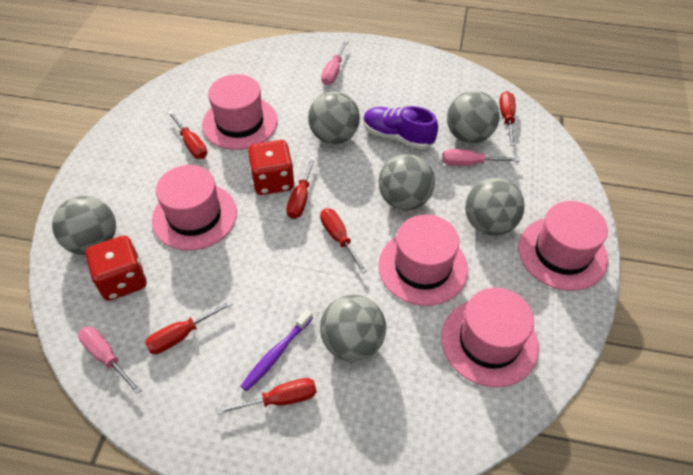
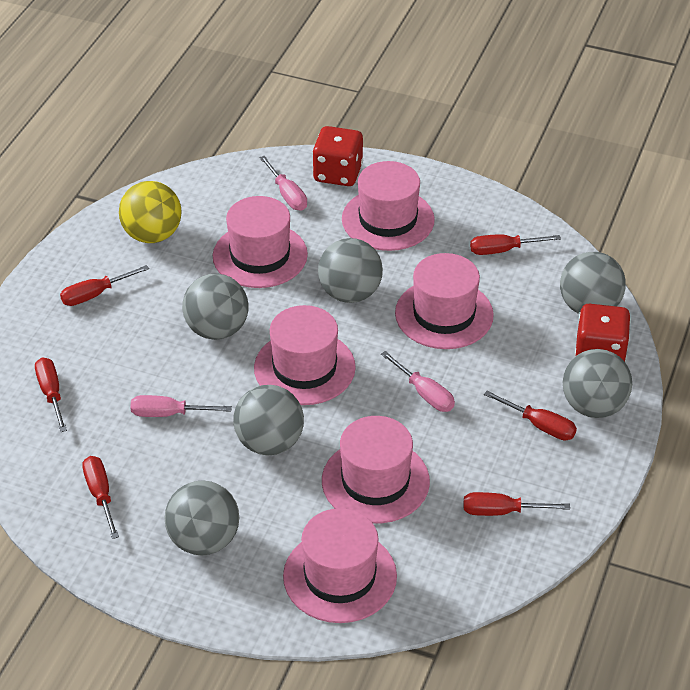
pink hat: 5 -> 6
purple shoe: 1 -> 0
purple toothbrush: 1 -> 0
yellow ball: 0 -> 1

